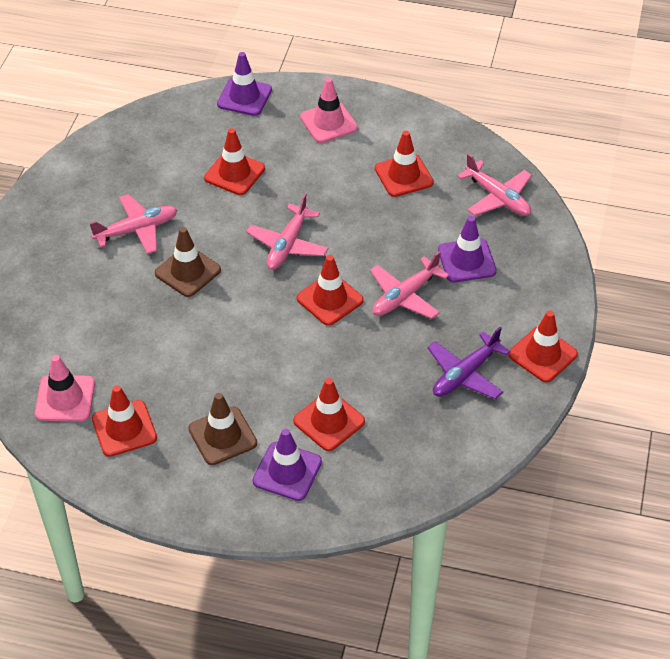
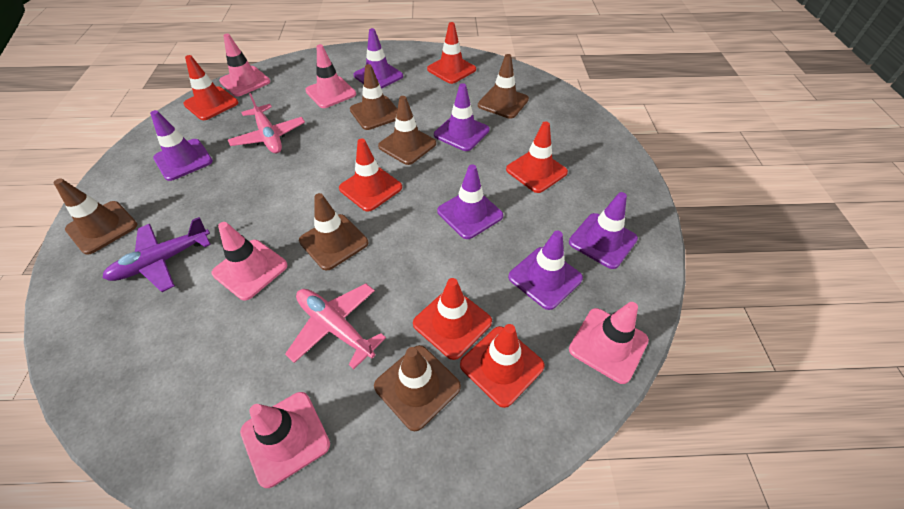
brown traffic cone: 2 -> 6
pink plane: 4 -> 2
pink traffic cone: 2 -> 5
purple traffic cone: 3 -> 6

